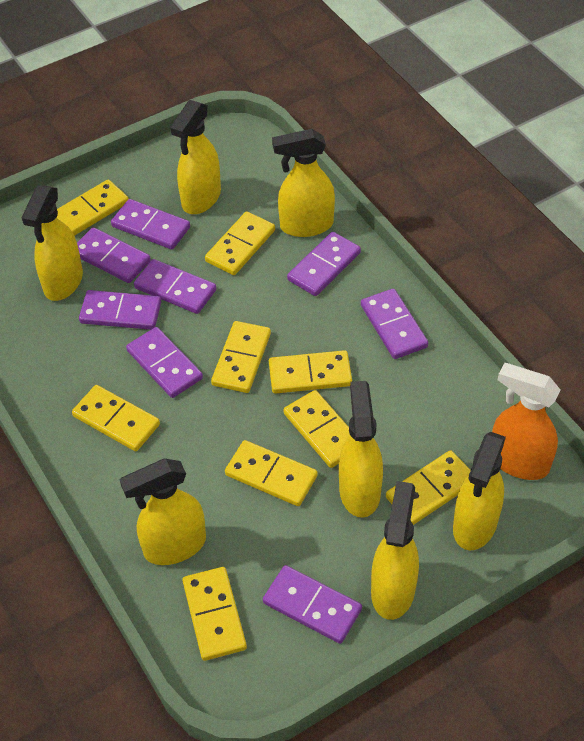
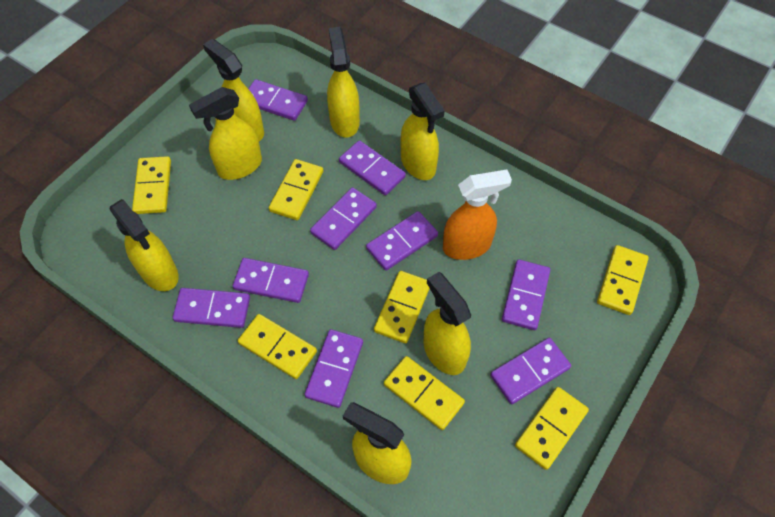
purple domino: 8 -> 9
yellow domino: 9 -> 7

